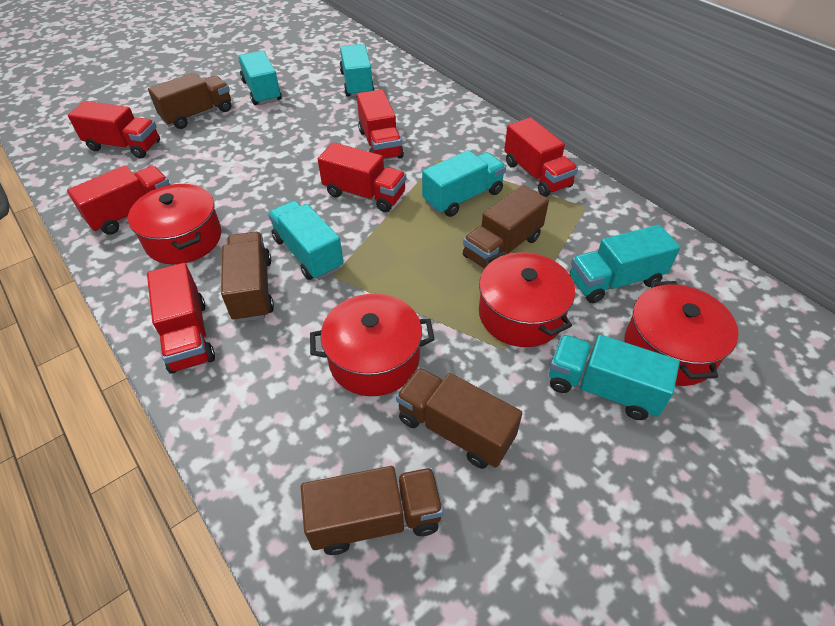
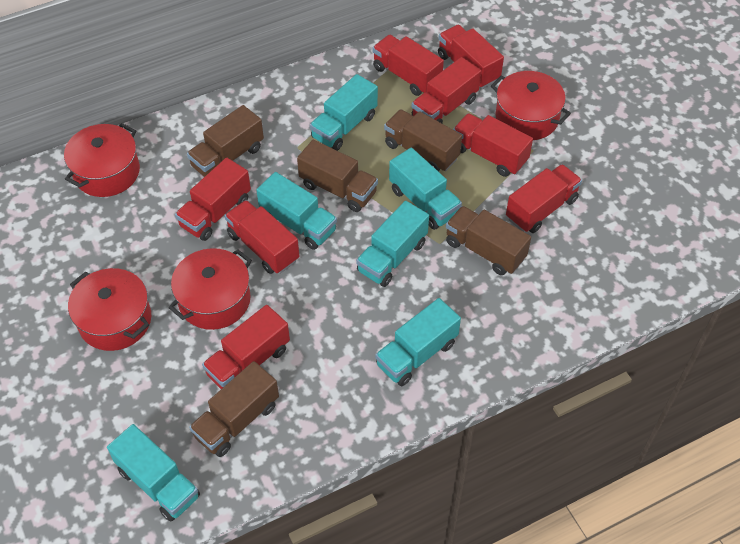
red truck: 6 -> 8

